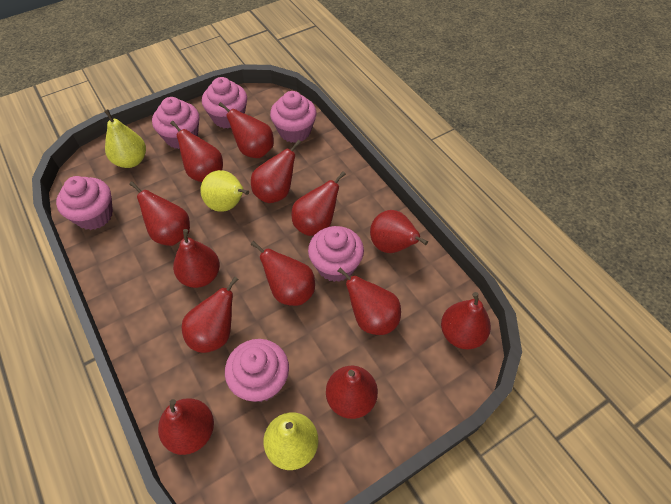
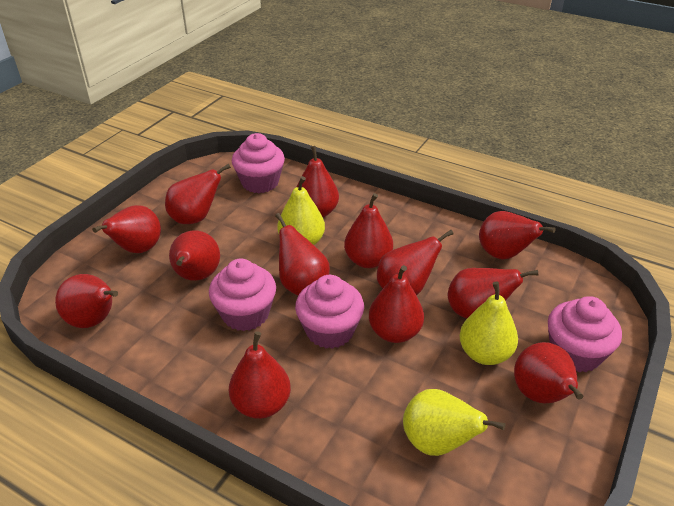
pink cupcake: 6 -> 4

